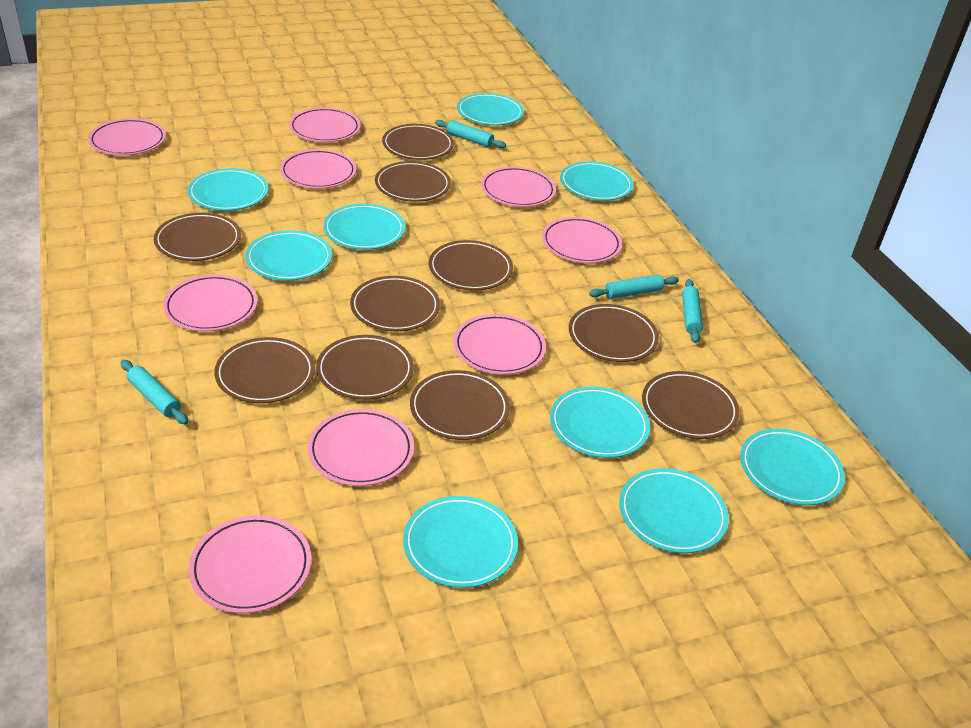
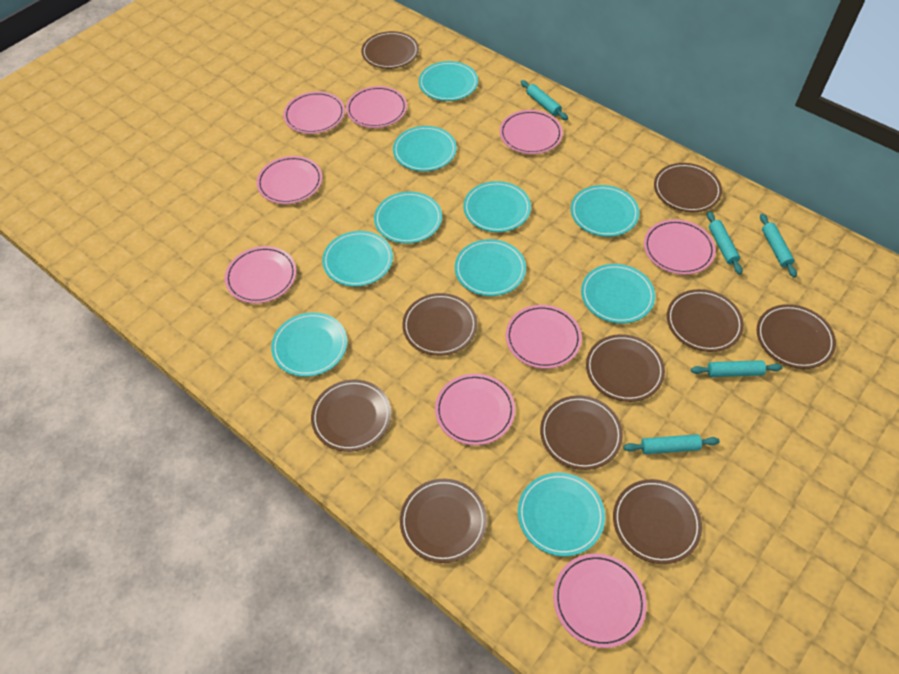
turquoise plate: 9 -> 10
turquoise rolling pin: 4 -> 5

